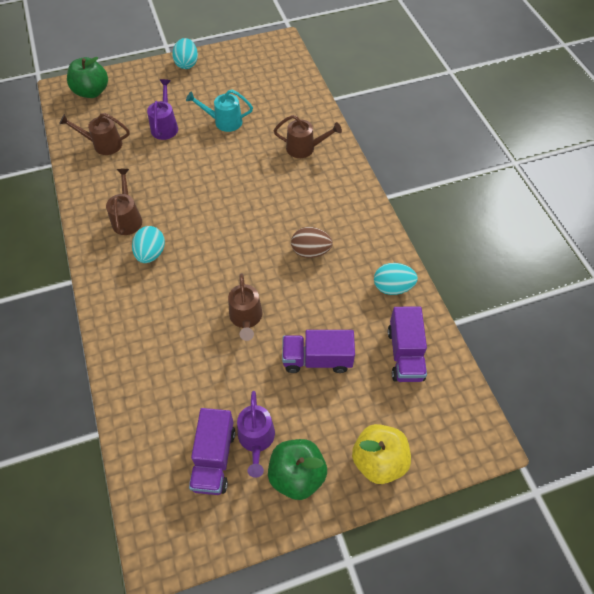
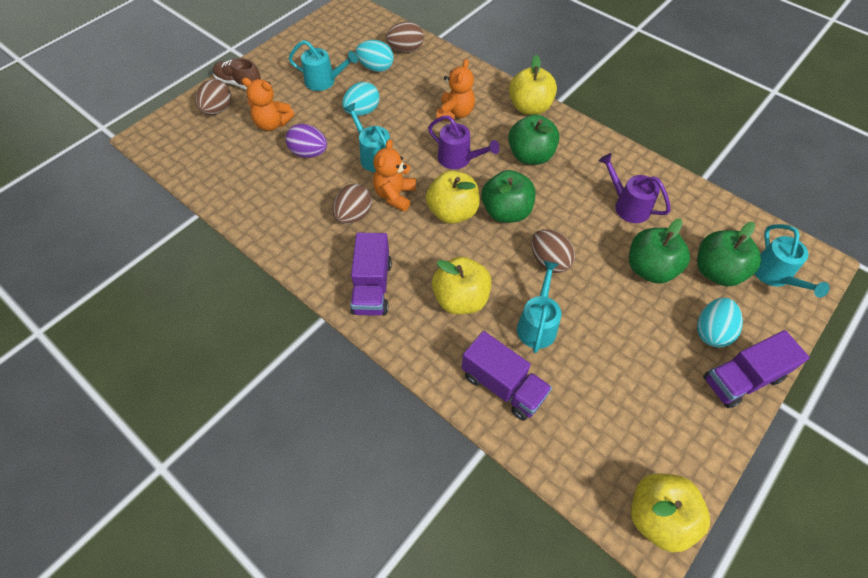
brown egg: 1 -> 4
brown shoe: 0 -> 1
brown watering can: 4 -> 0
green apple: 2 -> 4
orange teddy bear: 0 -> 3
purple egg: 0 -> 1
turquoise watering can: 1 -> 4
yellow apple: 1 -> 4

